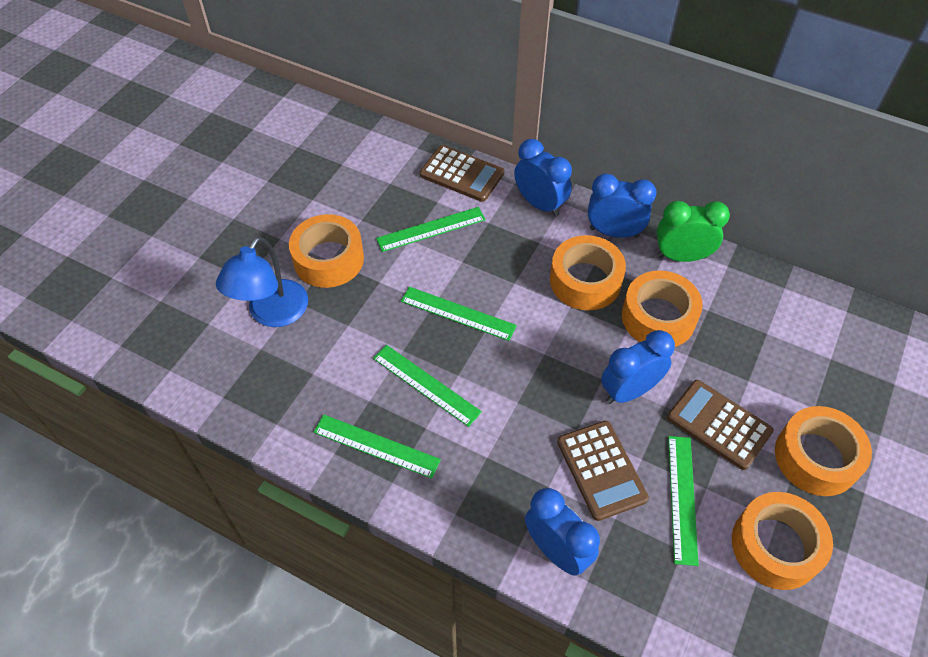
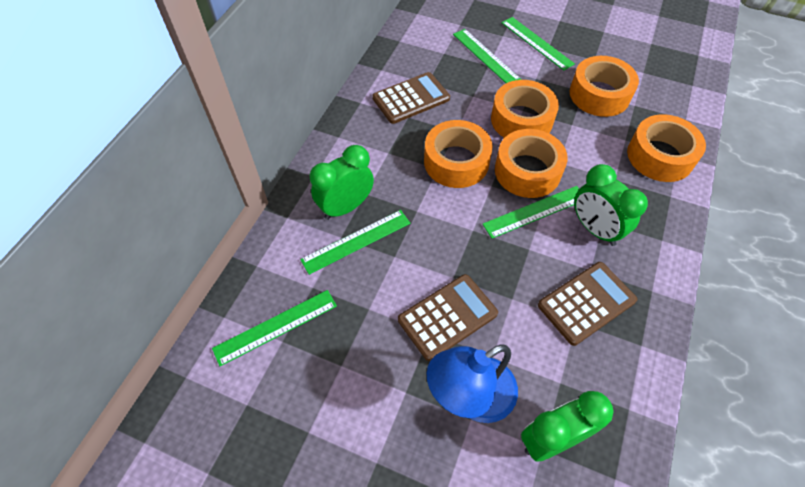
blue clock: 4 -> 0
green clock: 1 -> 3

